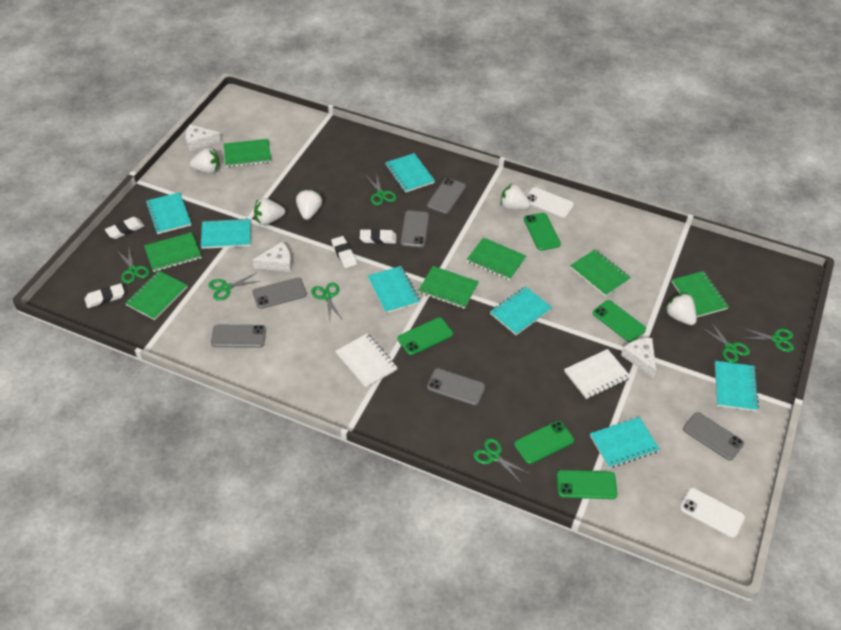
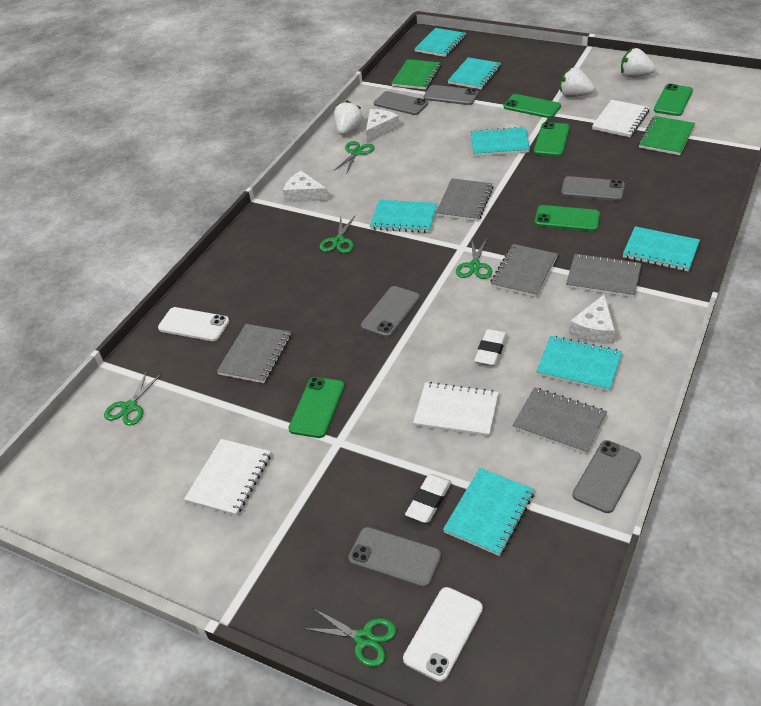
green notebook: 7 -> 2
green scissors: 7 -> 5
grey notebook: 0 -> 5
white eraser: 4 -> 2
white notebook: 2 -> 3
white strawberry: 5 -> 3

